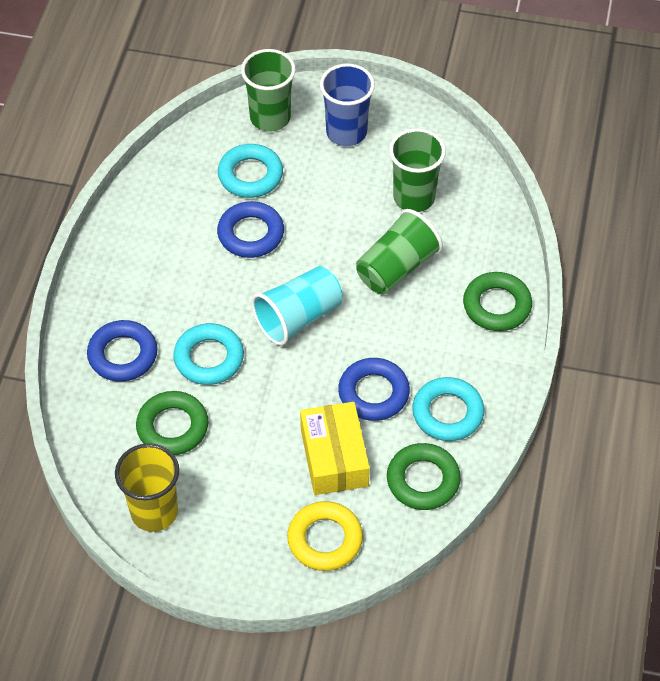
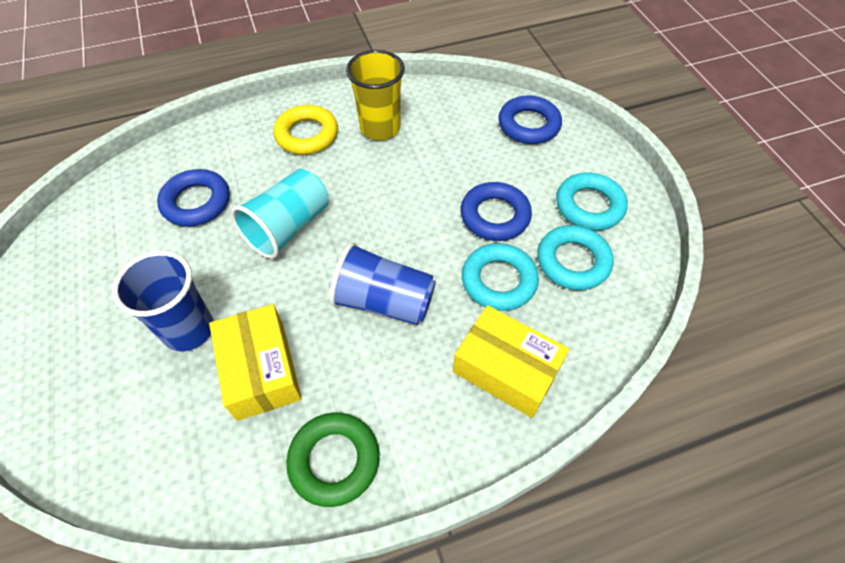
blue cup: 1 -> 2
green cup: 3 -> 0
green ring: 3 -> 1
yellow box: 1 -> 2

